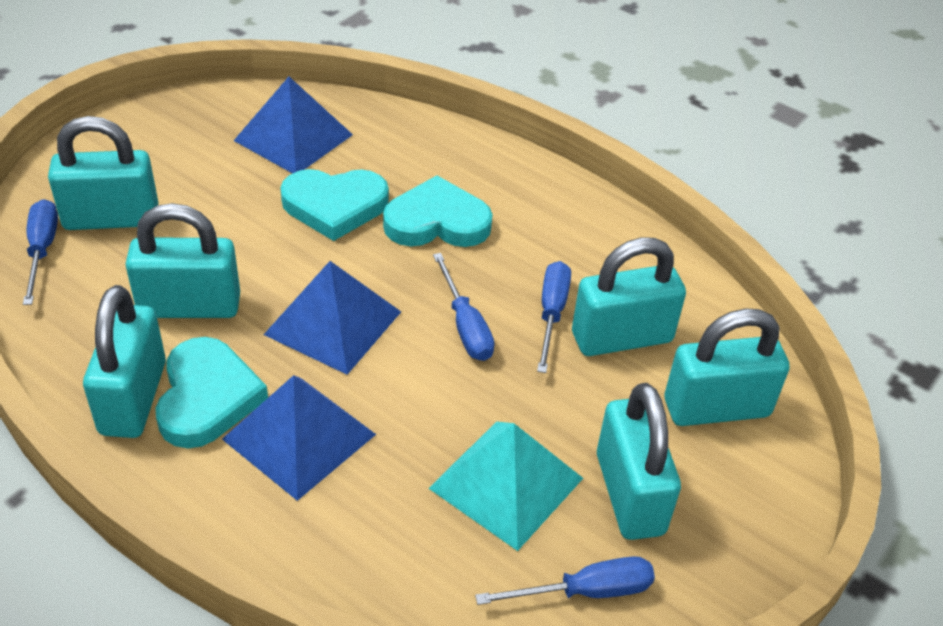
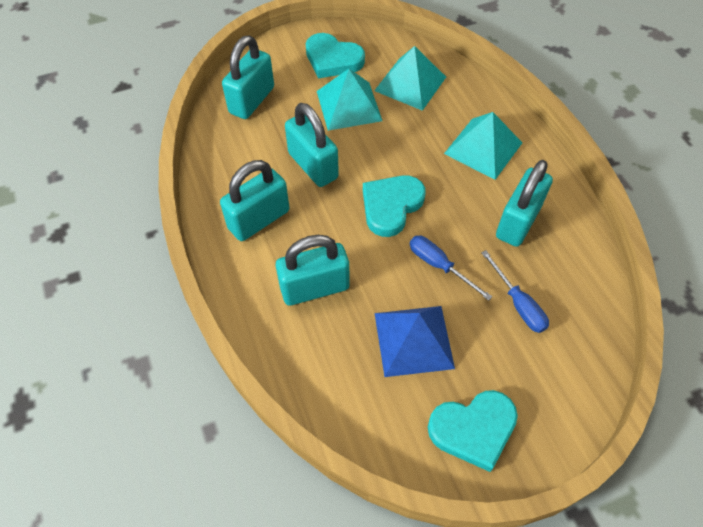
blue pyramid: 3 -> 1
blue screwdriver: 4 -> 2
turquoise padlock: 6 -> 5
turquoise pyramid: 1 -> 3

